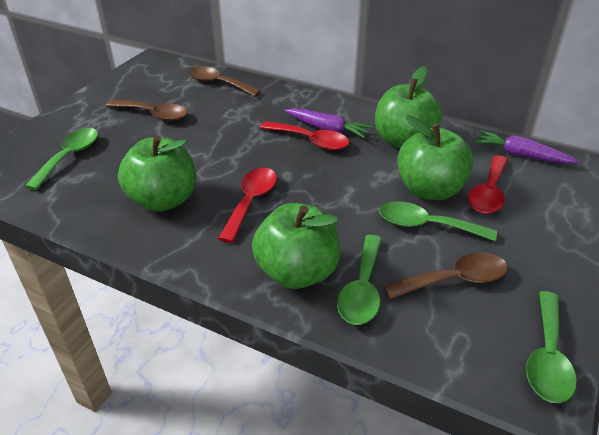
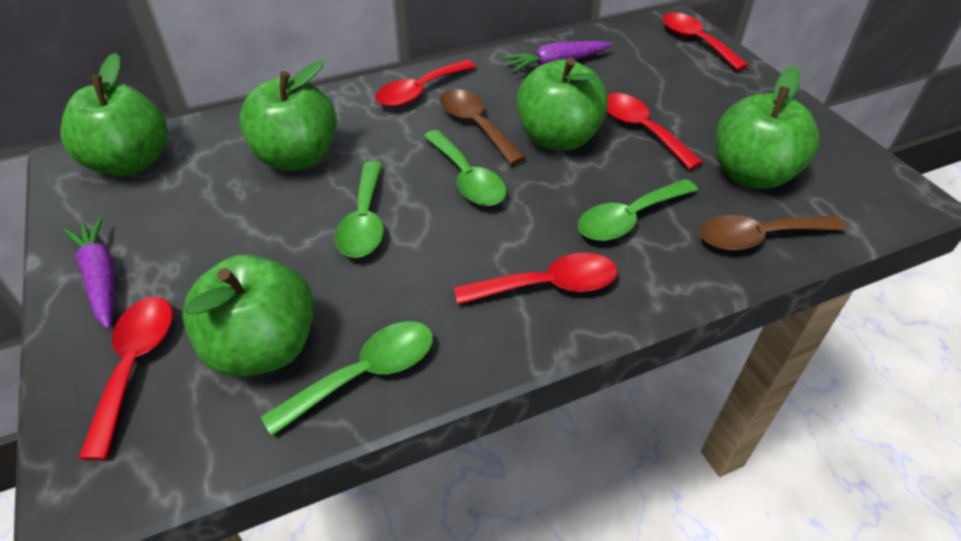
brown spoon: 3 -> 2
green apple: 4 -> 5
red spoon: 3 -> 5

